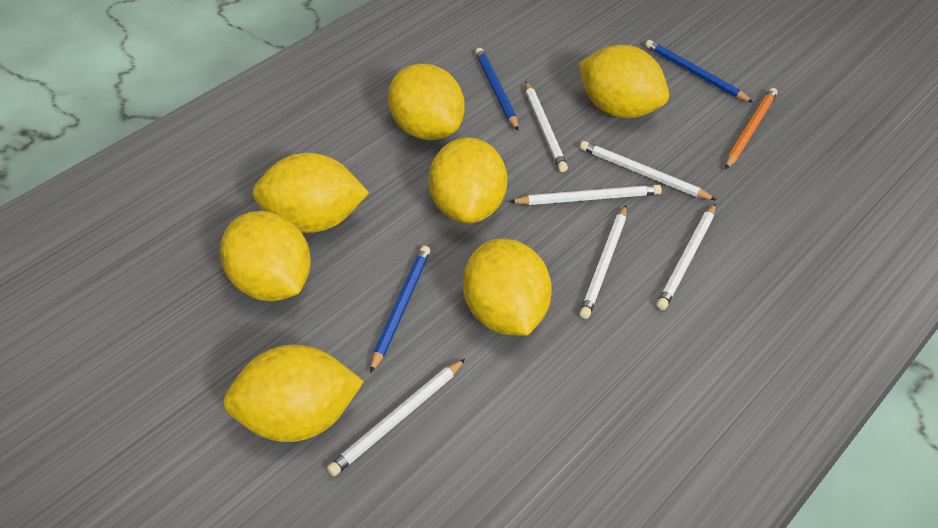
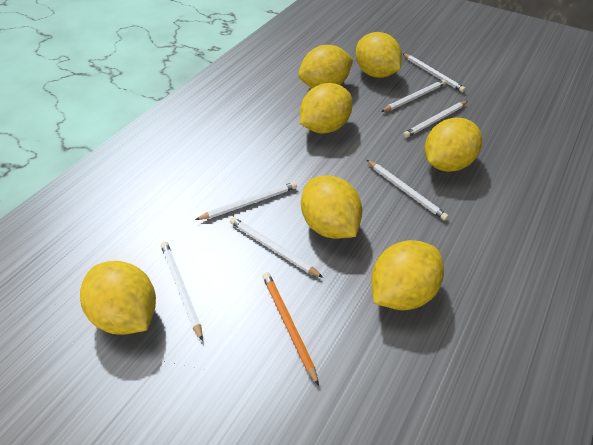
blue pencil: 3 -> 0
white pencil: 6 -> 7

